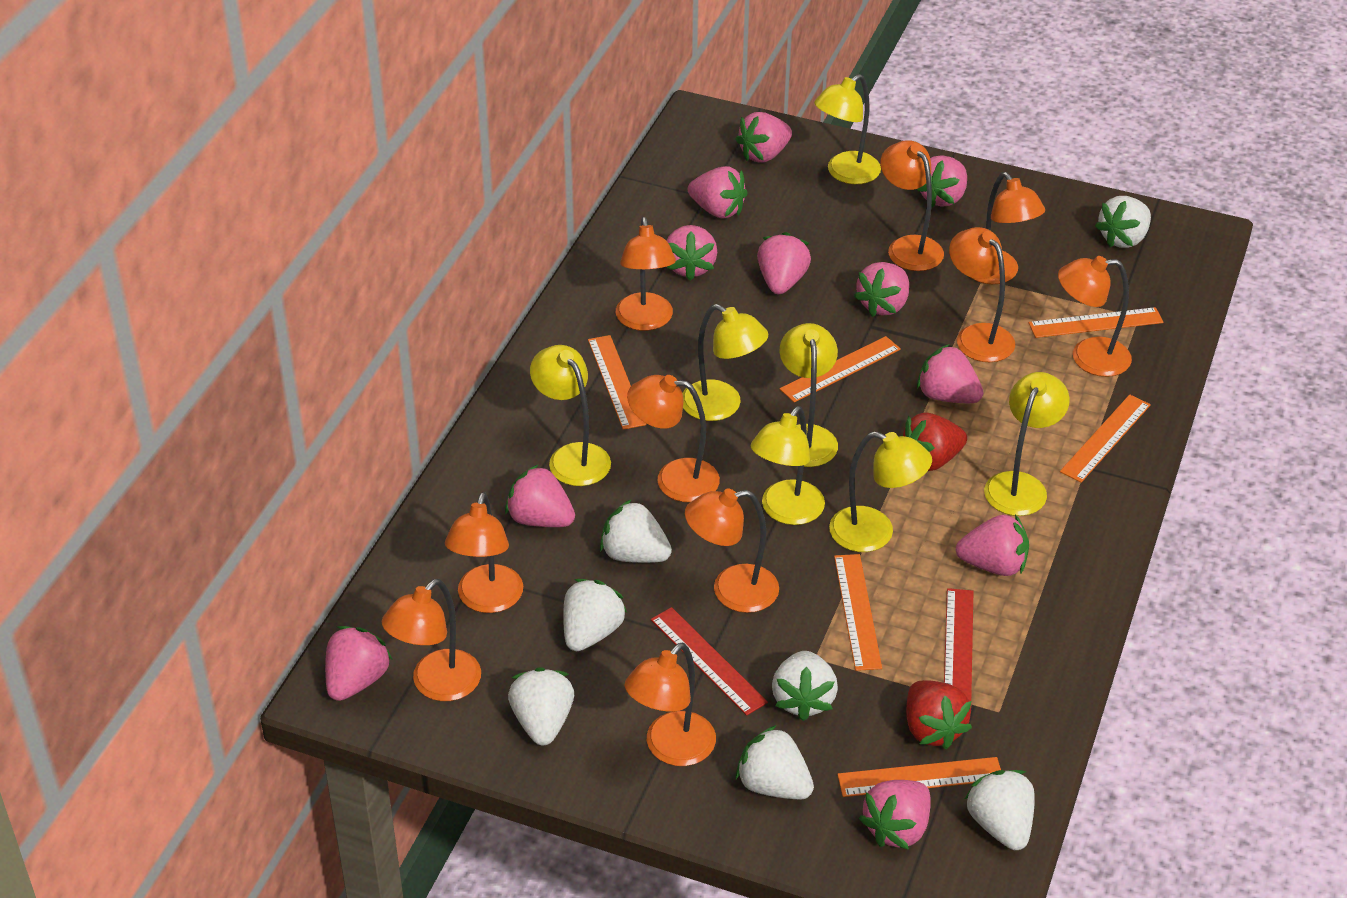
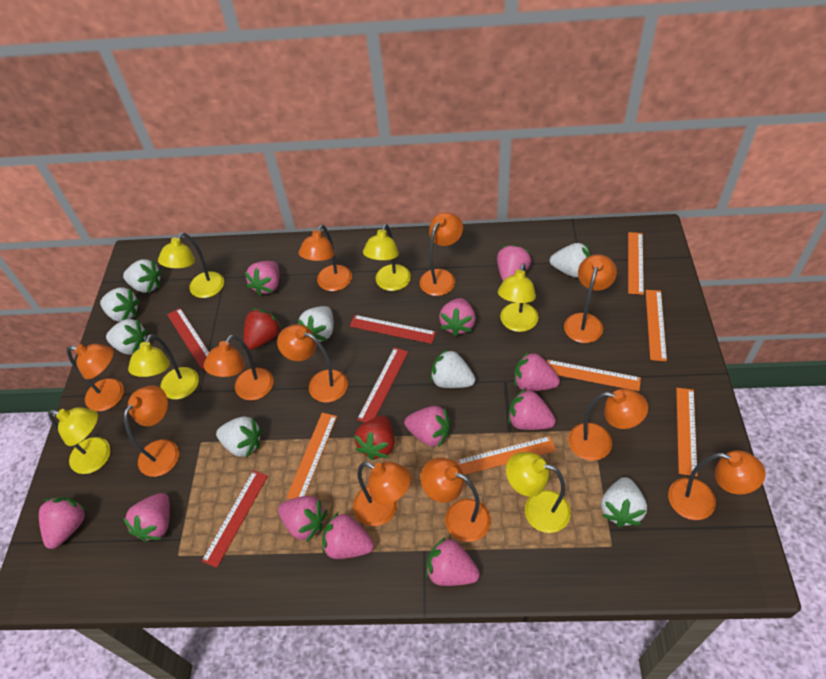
orange lamp: 10 -> 11
red ruler: 2 -> 4
white strawberry: 7 -> 8
yellow lamp: 7 -> 6

